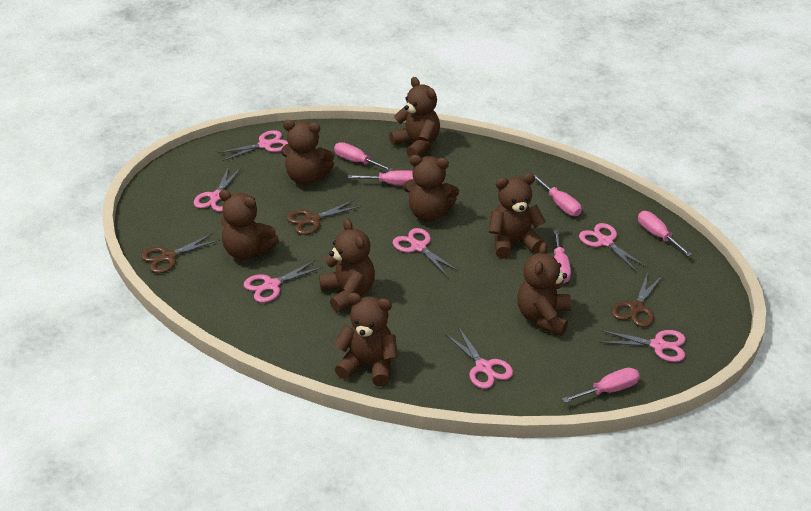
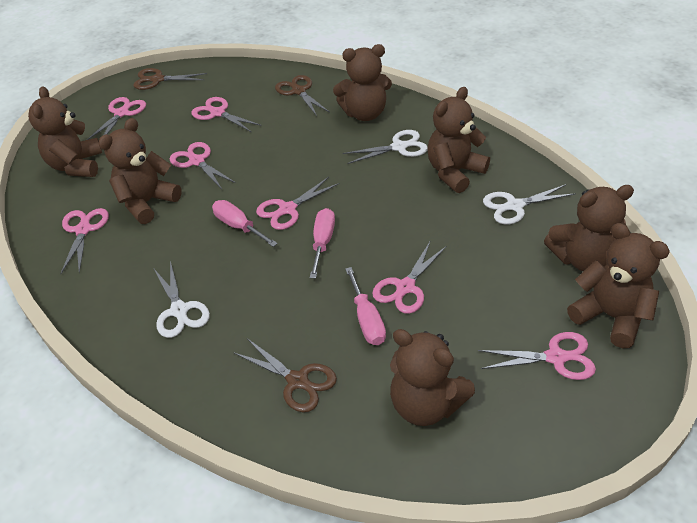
brown teddy bear: 8 -> 7
pink screwdriver: 6 -> 3
white scissors: 0 -> 3

